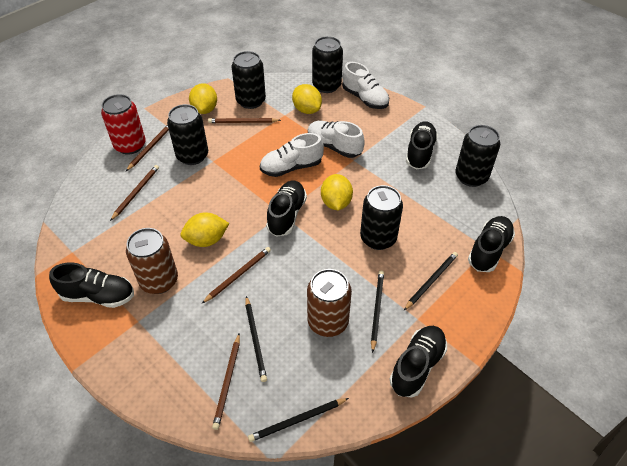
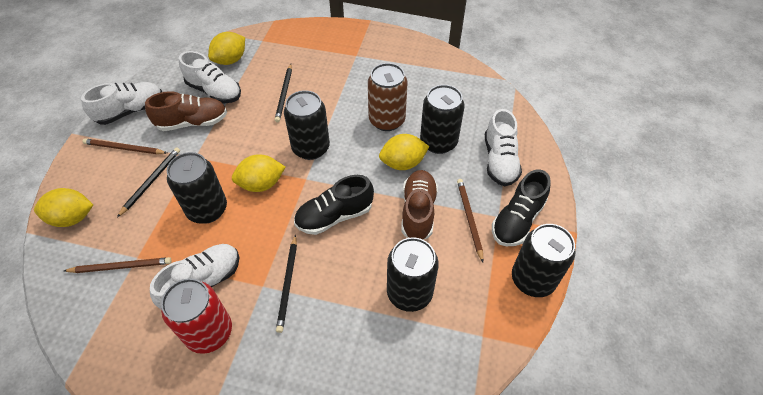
black pencil: 4 -> 3
black shoe: 5 -> 2
brown can: 2 -> 1
brown pencil: 5 -> 3
brown shoe: 0 -> 2
white shoe: 3 -> 4

